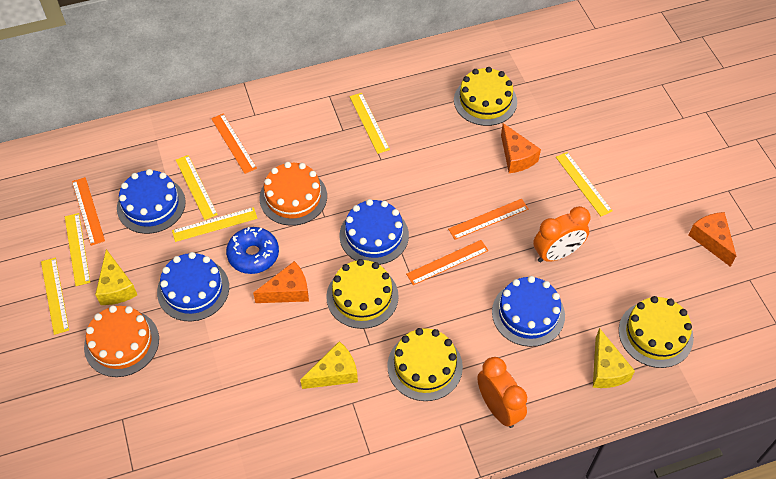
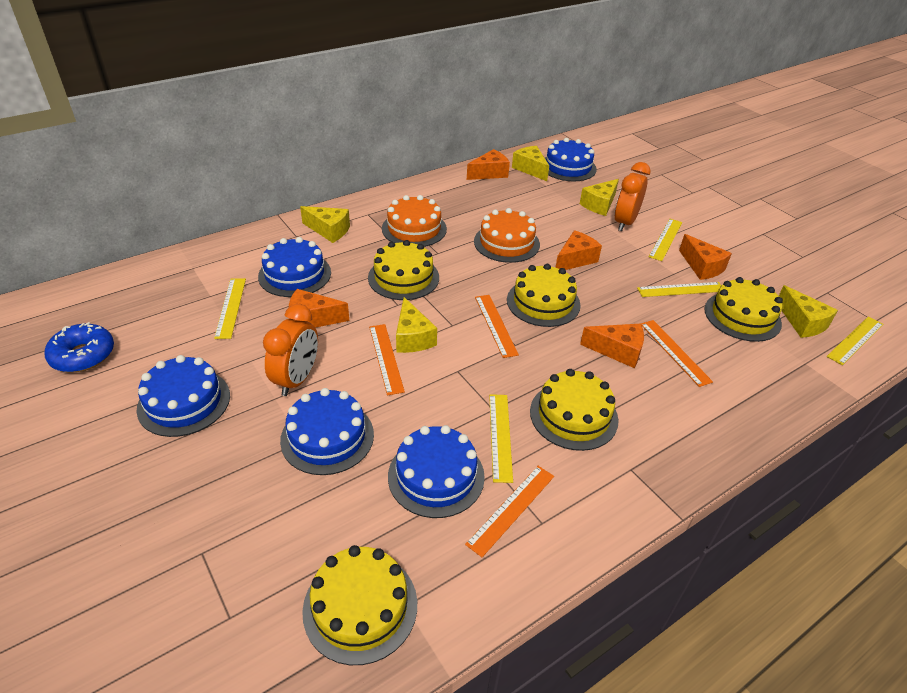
blue cake: 4 -> 5
orange cheese: 3 -> 5
yellow cake: 4 -> 5
yellow cheese: 3 -> 5
yellow ruler: 6 -> 5

